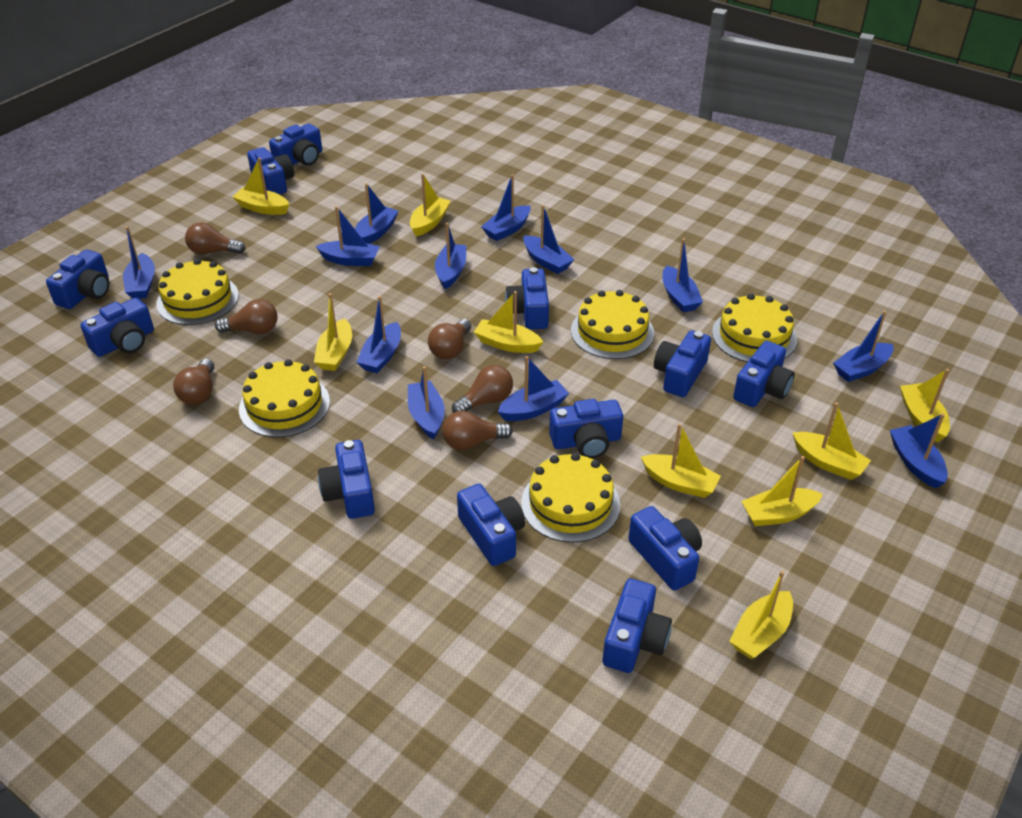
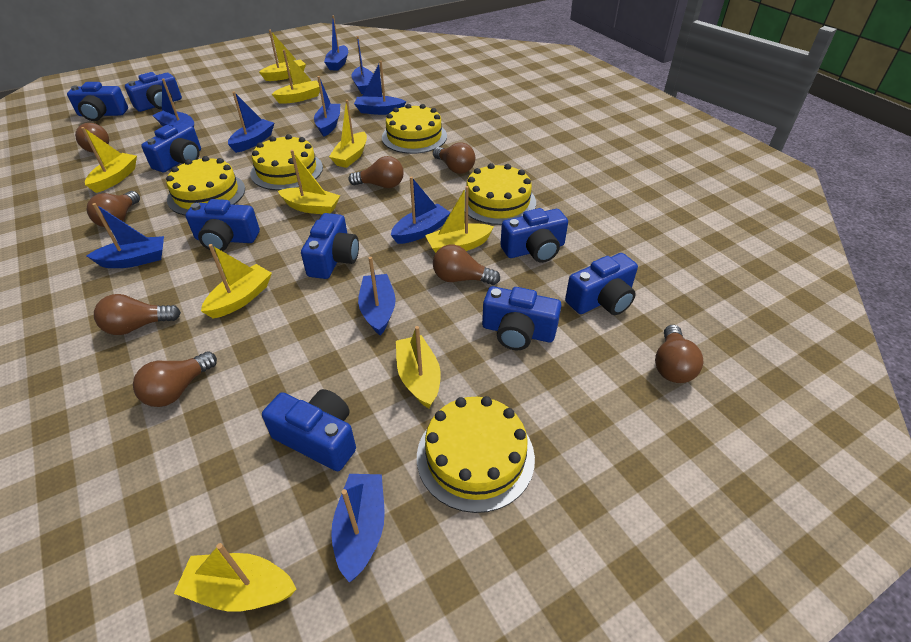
blue boat: 12 -> 10
blue camera: 12 -> 9
brown light bulb: 6 -> 8

